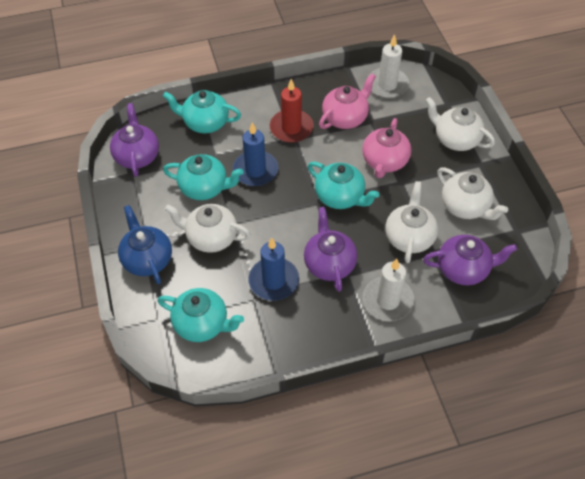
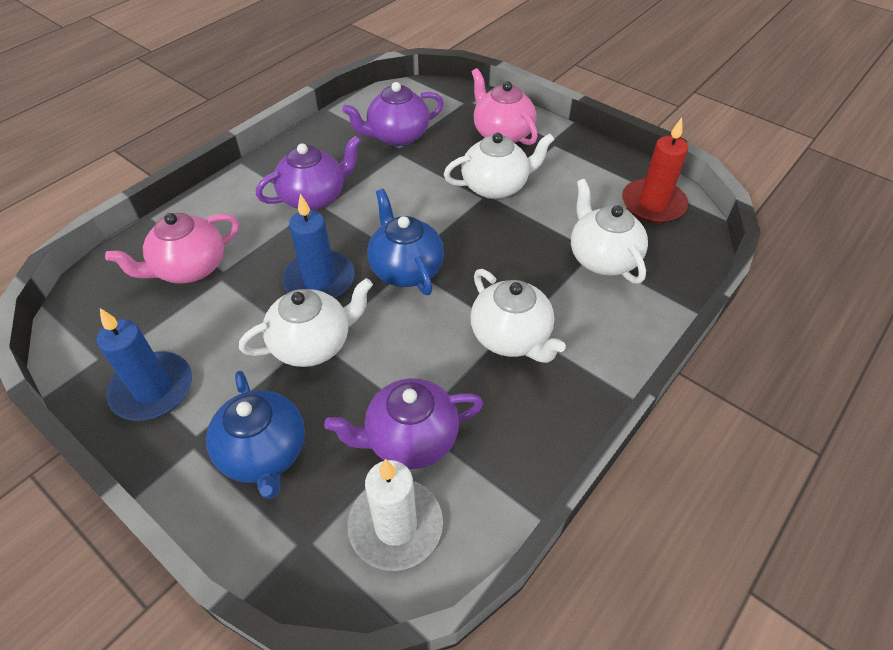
blue teapot: 1 -> 2
turquoise teapot: 4 -> 0
white candle: 2 -> 1

